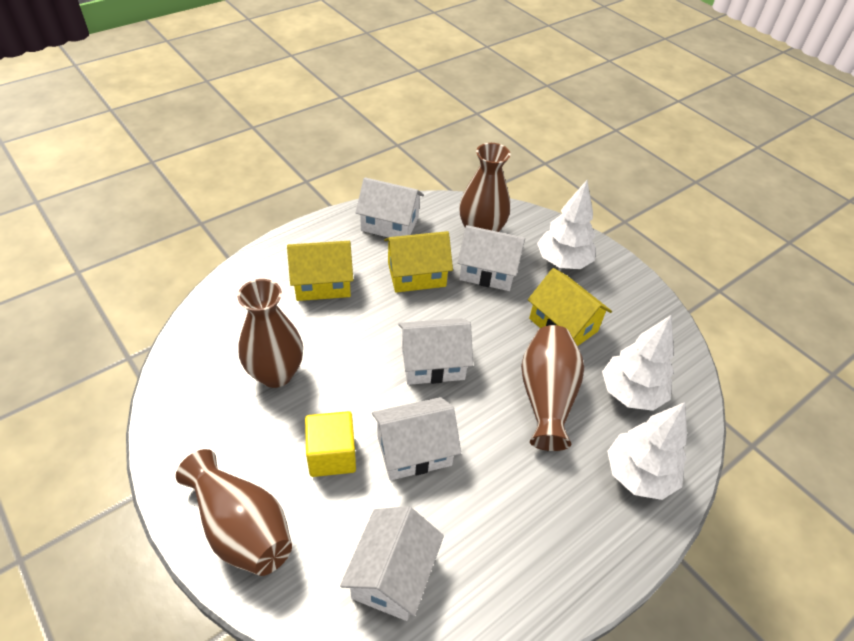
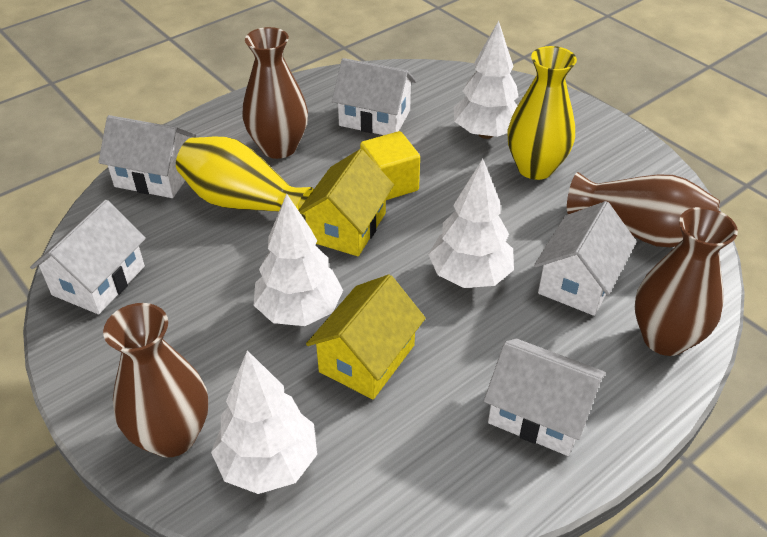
white tree: 3 -> 4
yellow house: 3 -> 2
yellow vase: 0 -> 2

